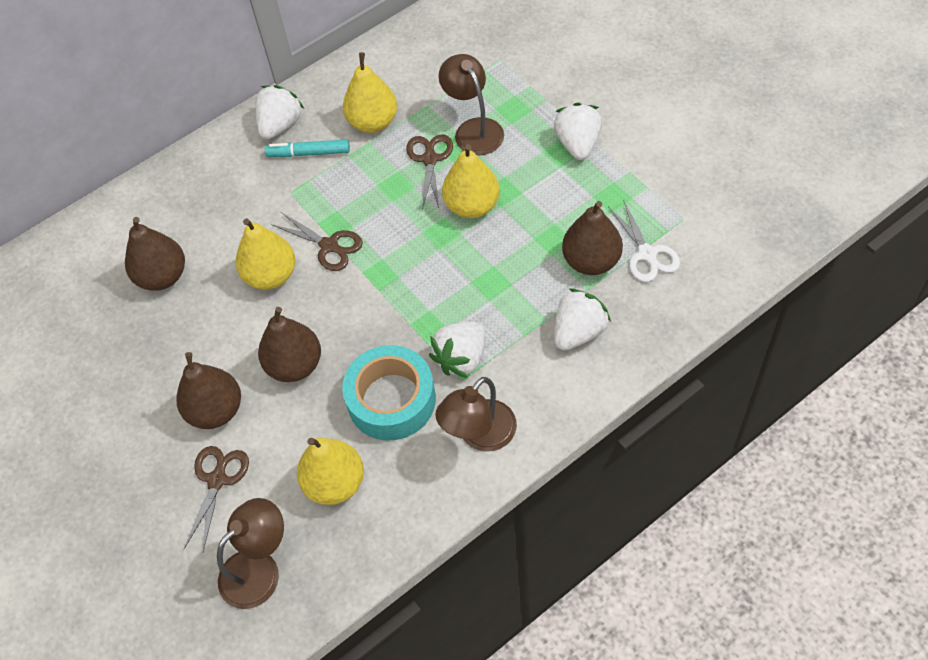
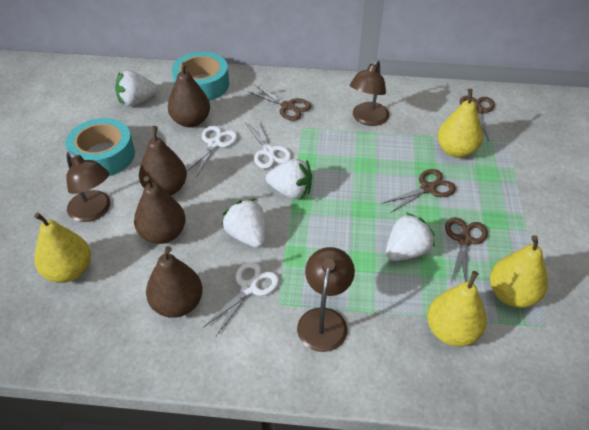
brown scissors: 3 -> 4
turquoise marker: 1 -> 0
turquoise tape: 1 -> 2
white scissors: 1 -> 3

